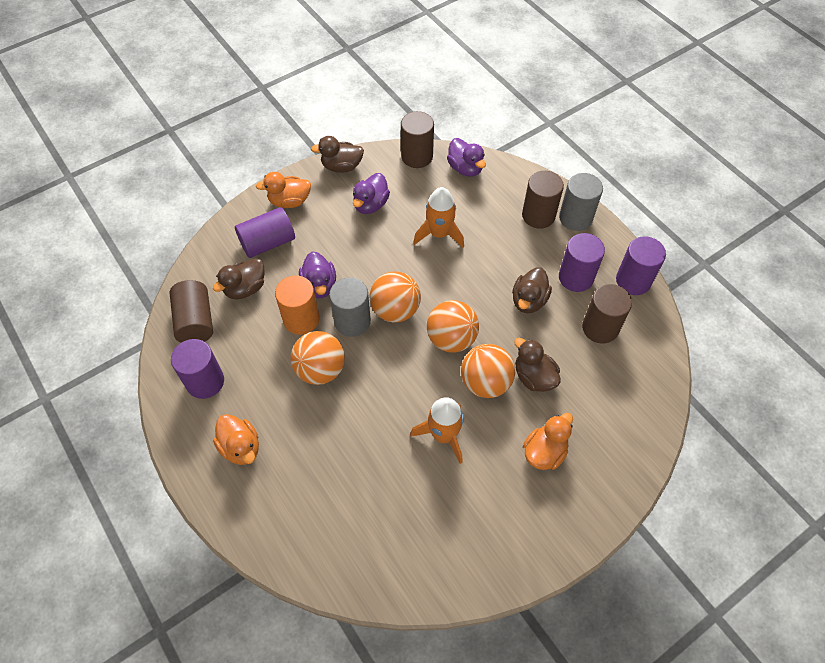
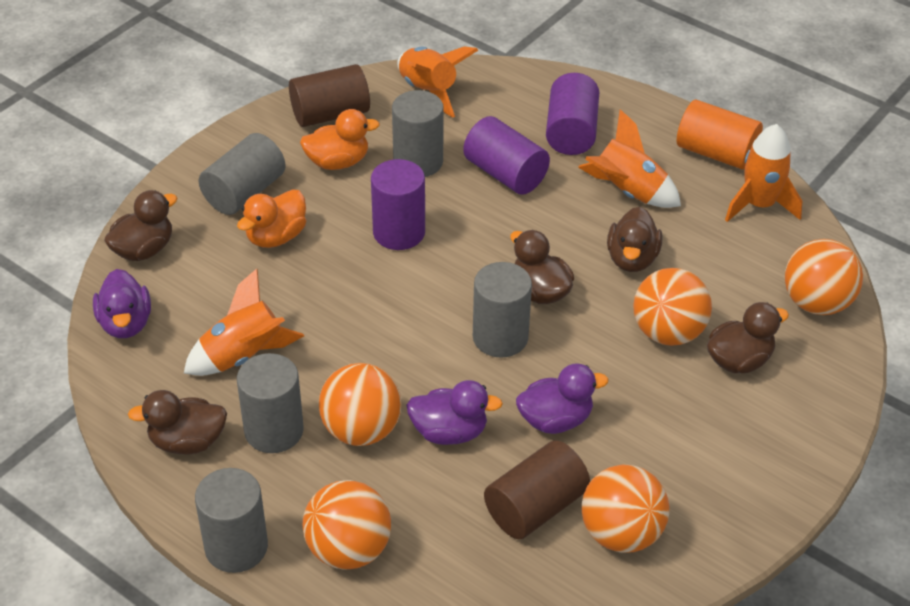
brown cylinder: 4 -> 2
brown duck: 4 -> 5
grey cylinder: 2 -> 5
orange ball: 4 -> 5
orange duck: 3 -> 2
orange rocket: 2 -> 4
purple cylinder: 4 -> 3

